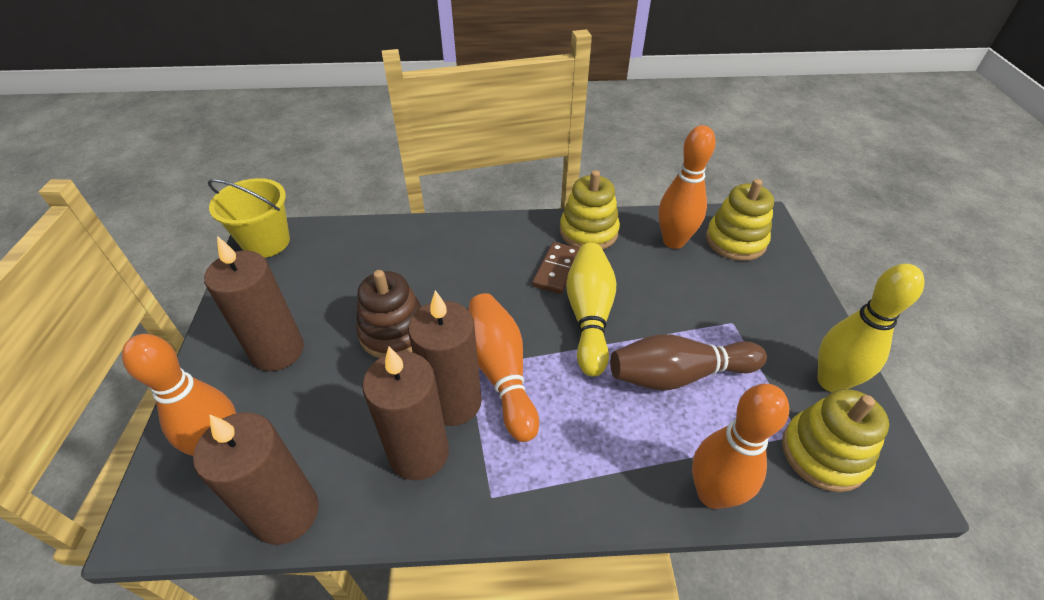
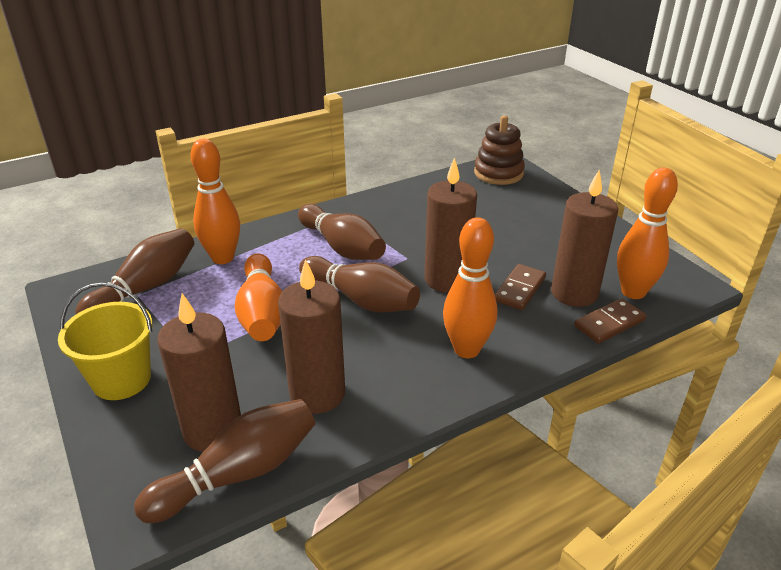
brown bowling pin: 1 -> 4
brown domino: 1 -> 2
yellow bowling pin: 2 -> 0
yellow stacking toy: 3 -> 0

